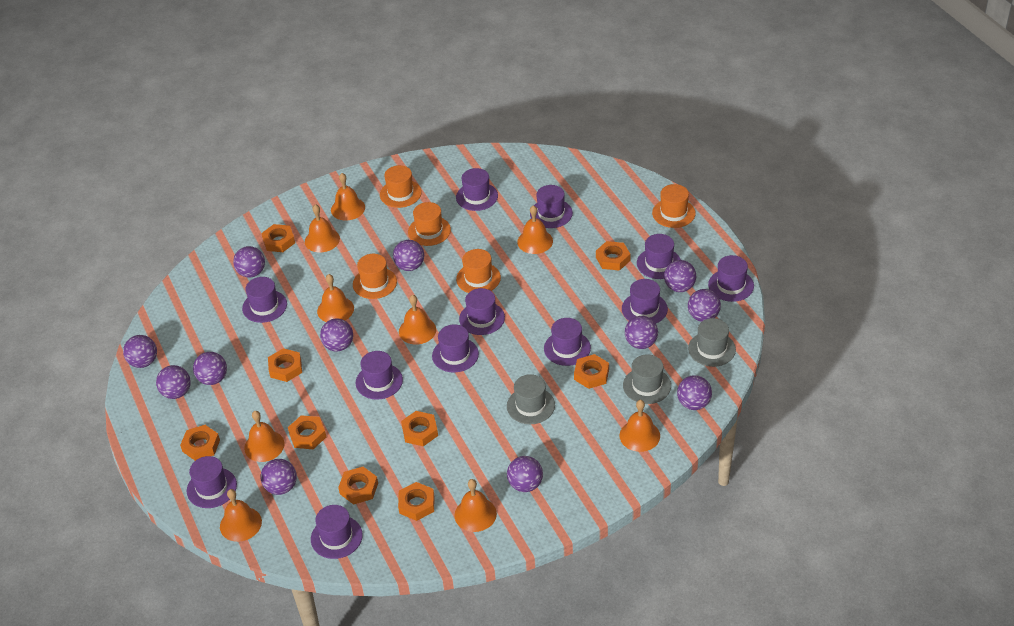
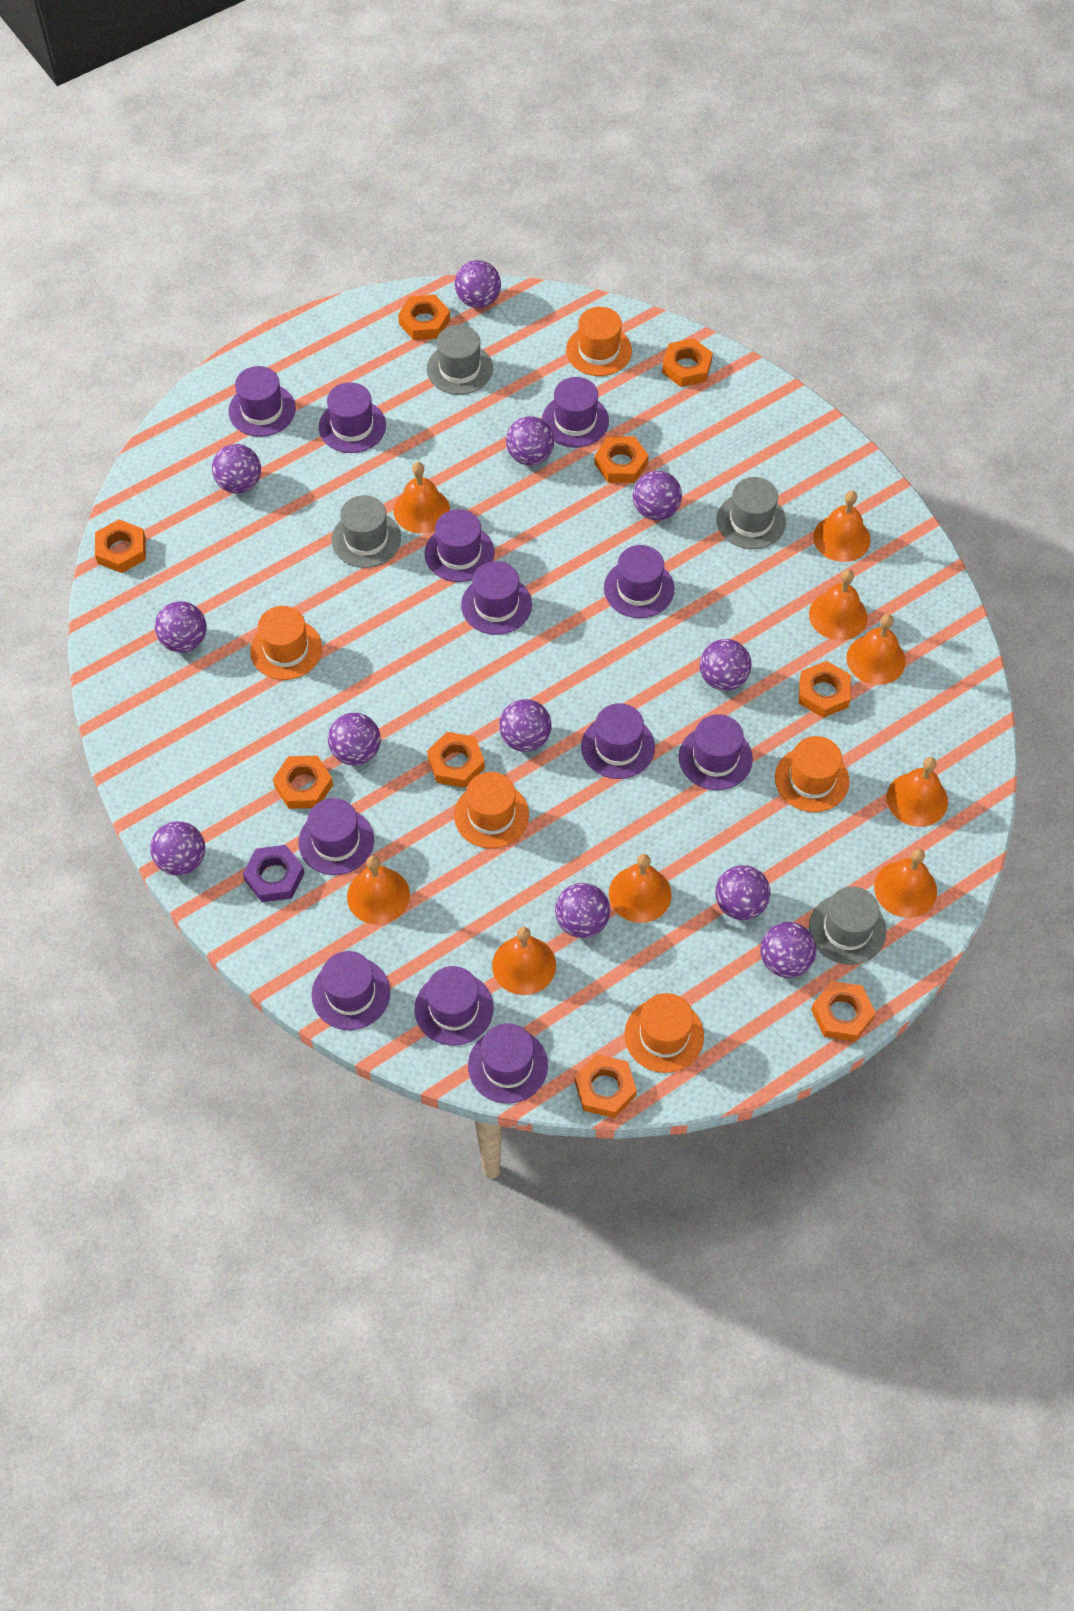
grey hat: 3 -> 4
purple nut: 0 -> 1

